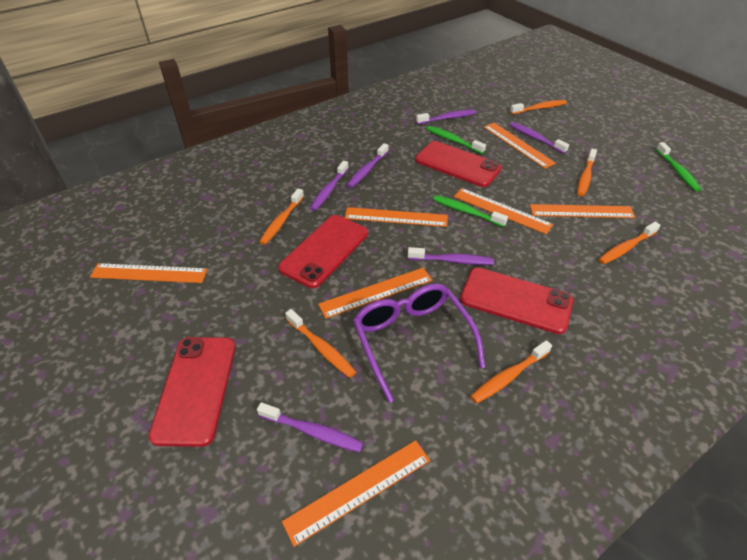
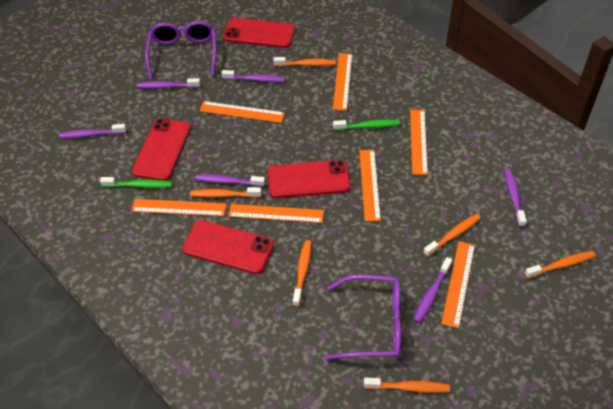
green toothbrush: 3 -> 2
purple glasses: 1 -> 2

